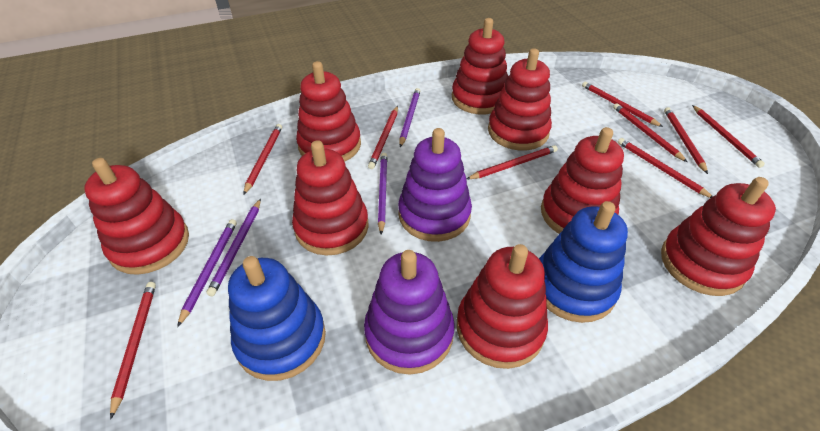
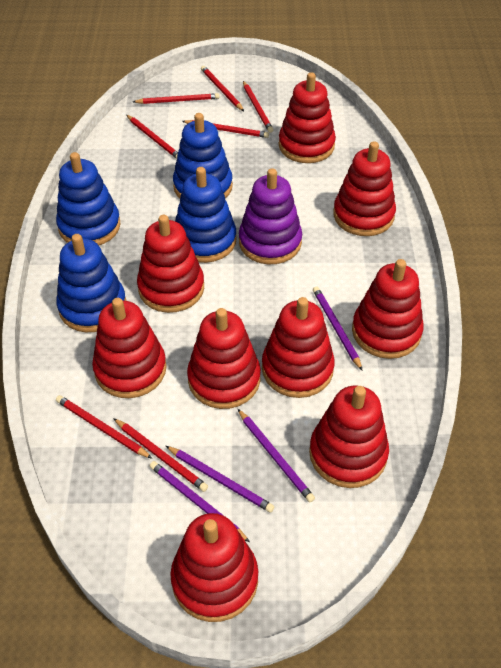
blue stacking toy: 2 -> 4
purple stacking toy: 2 -> 1
red pencil: 9 -> 7
red stacking toy: 8 -> 9

